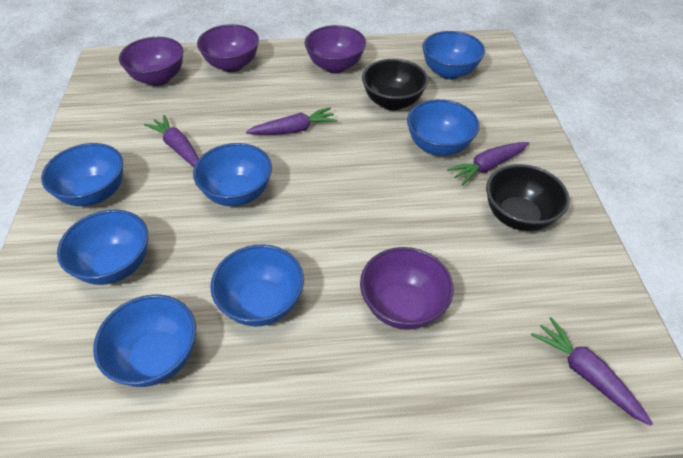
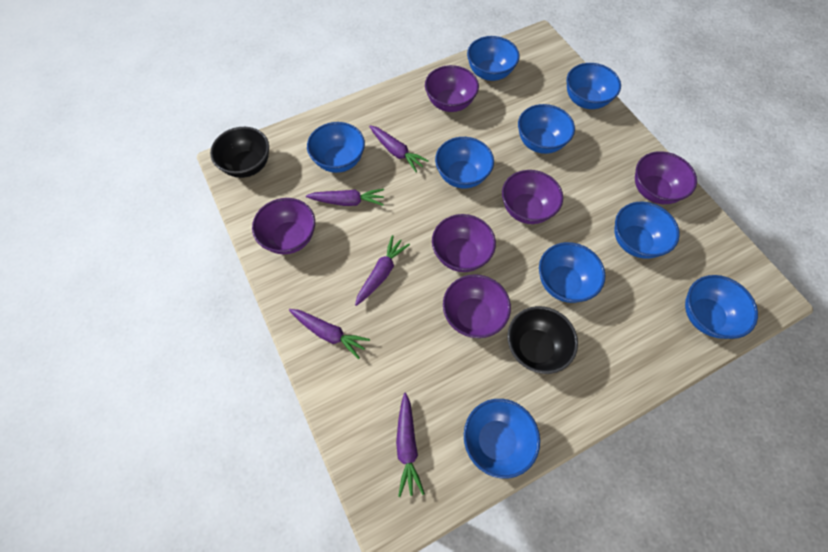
blue bowl: 7 -> 9
purple bowl: 4 -> 6
purple carrot: 4 -> 5

